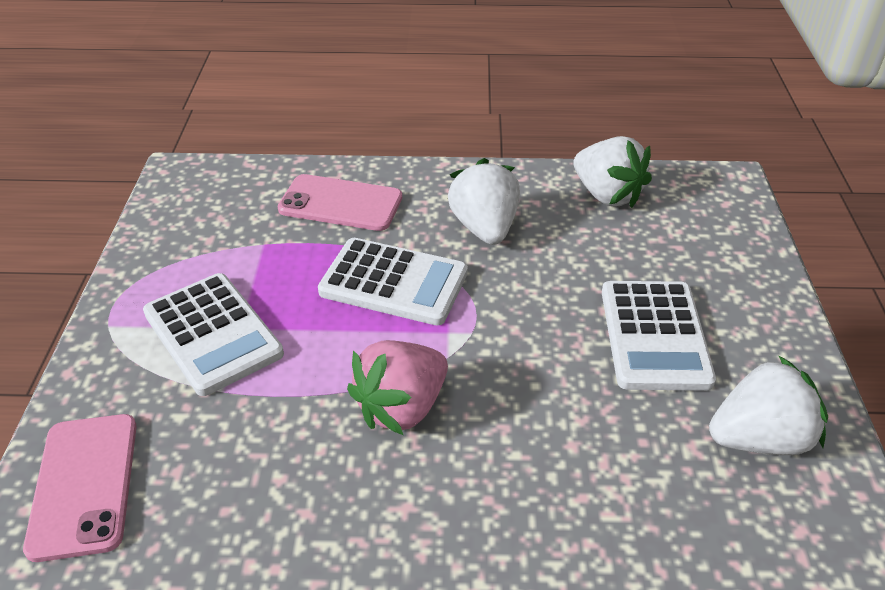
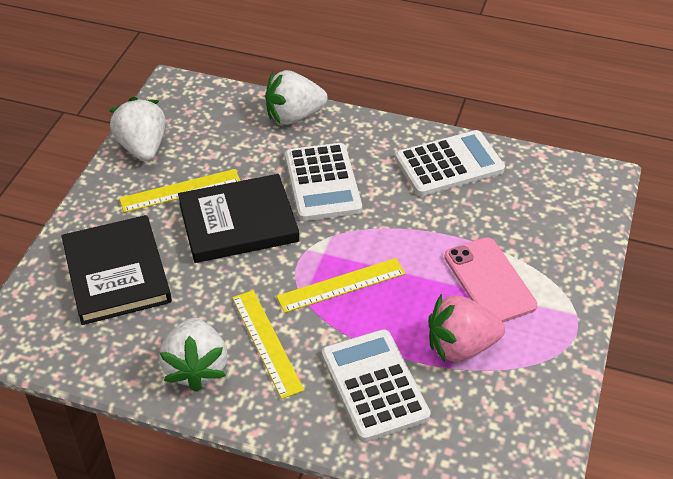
black book: 0 -> 2
pink phone: 2 -> 1
yellow ruler: 0 -> 3

